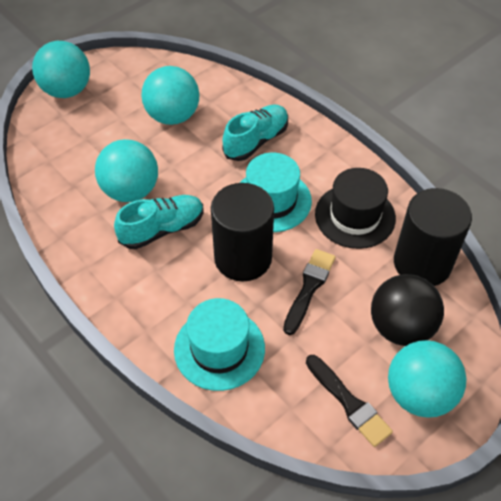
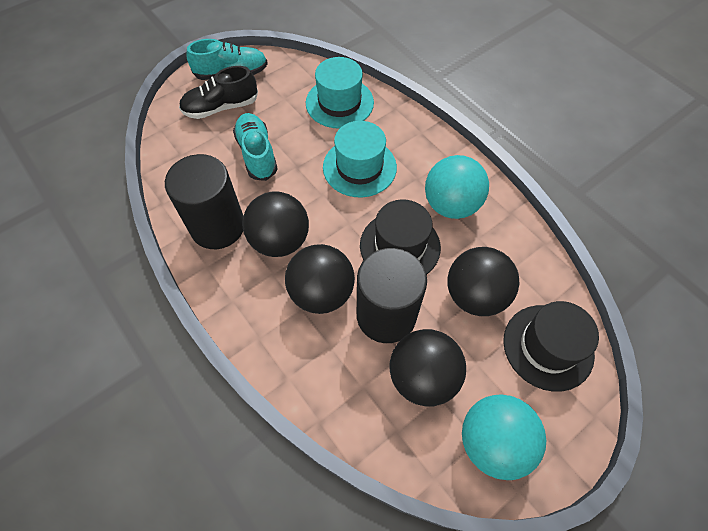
black ball: 1 -> 4
black brush: 2 -> 0
black hat: 1 -> 2
black shoe: 0 -> 1
turquoise ball: 4 -> 2

